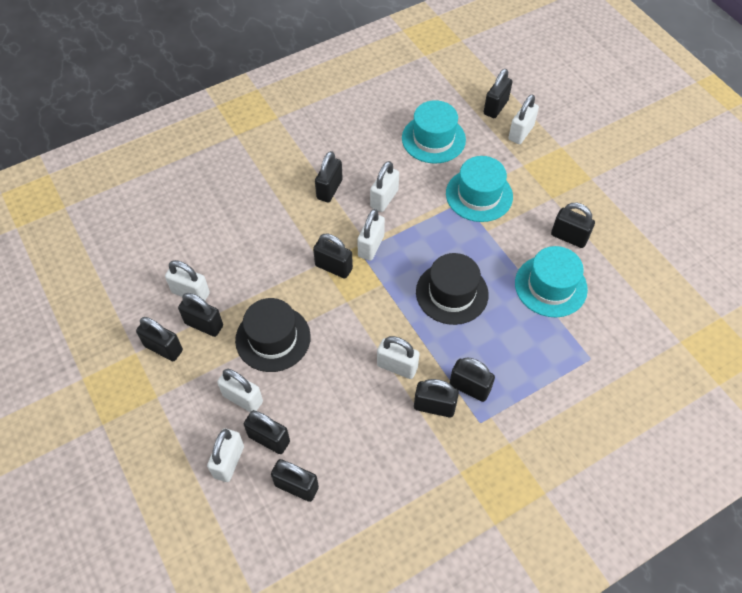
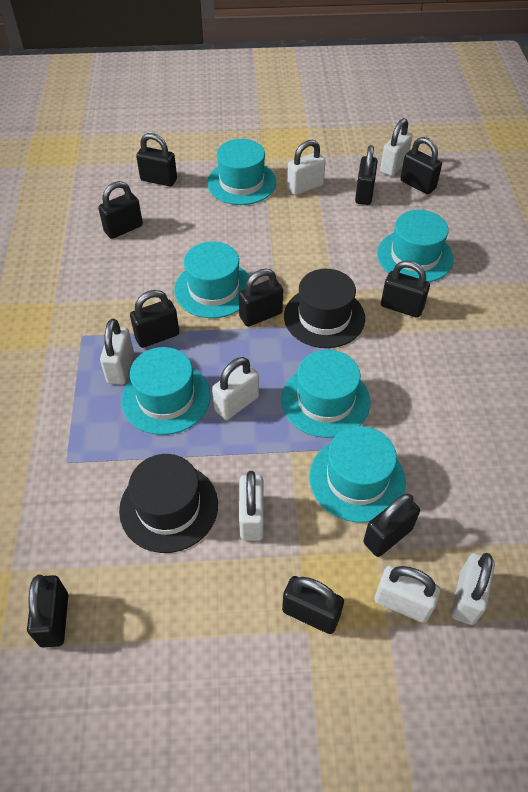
turquoise hat: 3 -> 6

